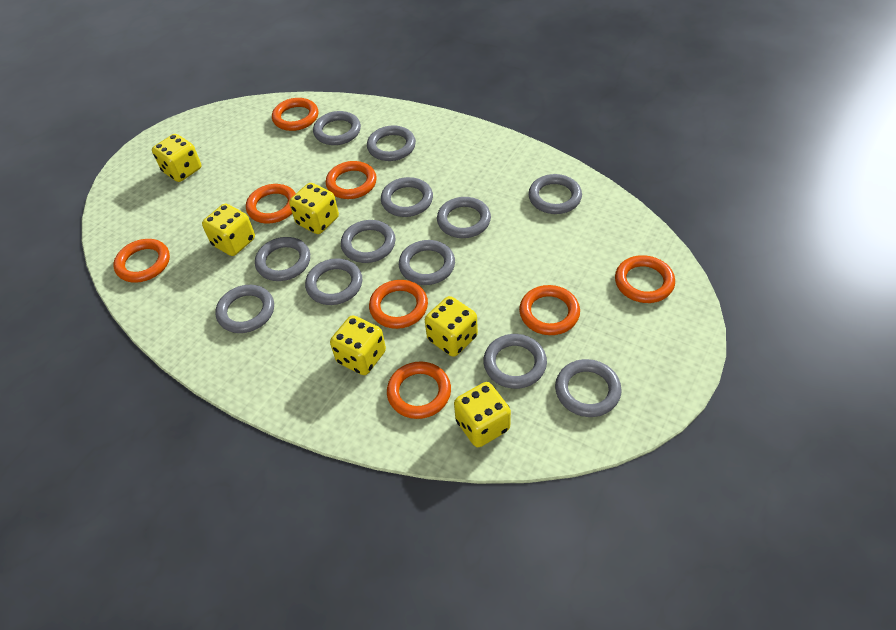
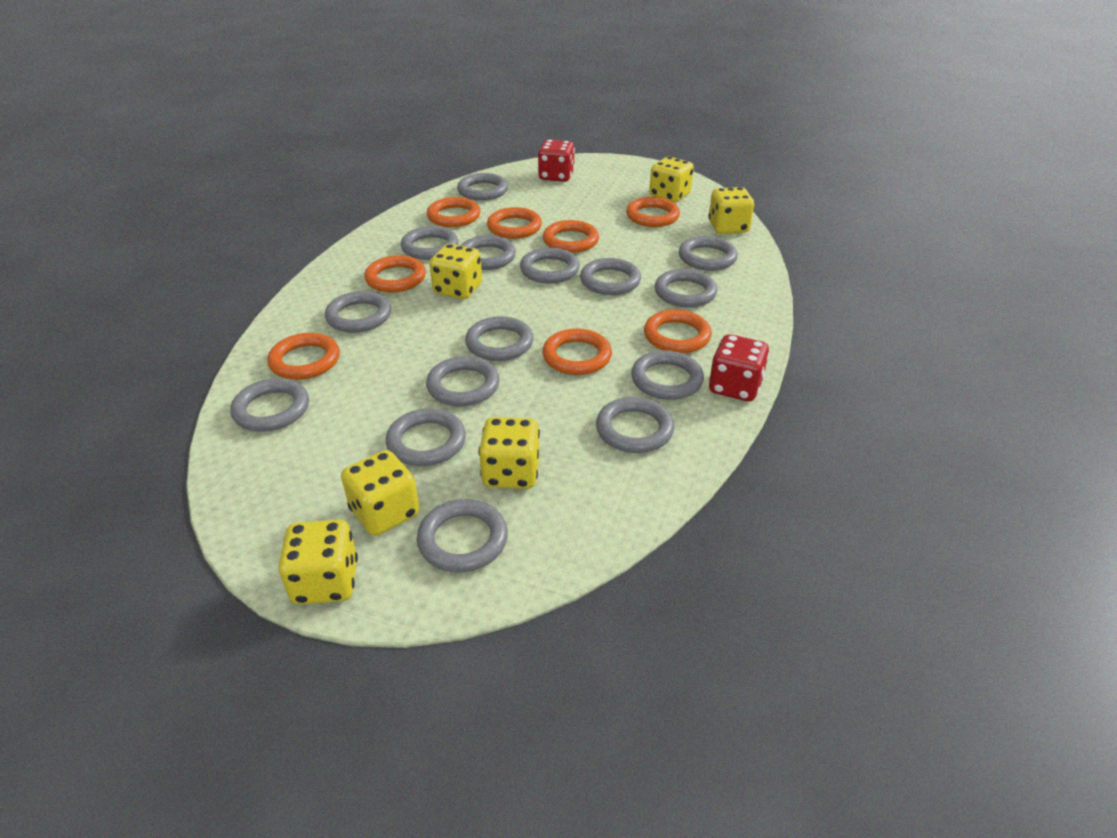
grey ring: 12 -> 15
red dice: 0 -> 2

